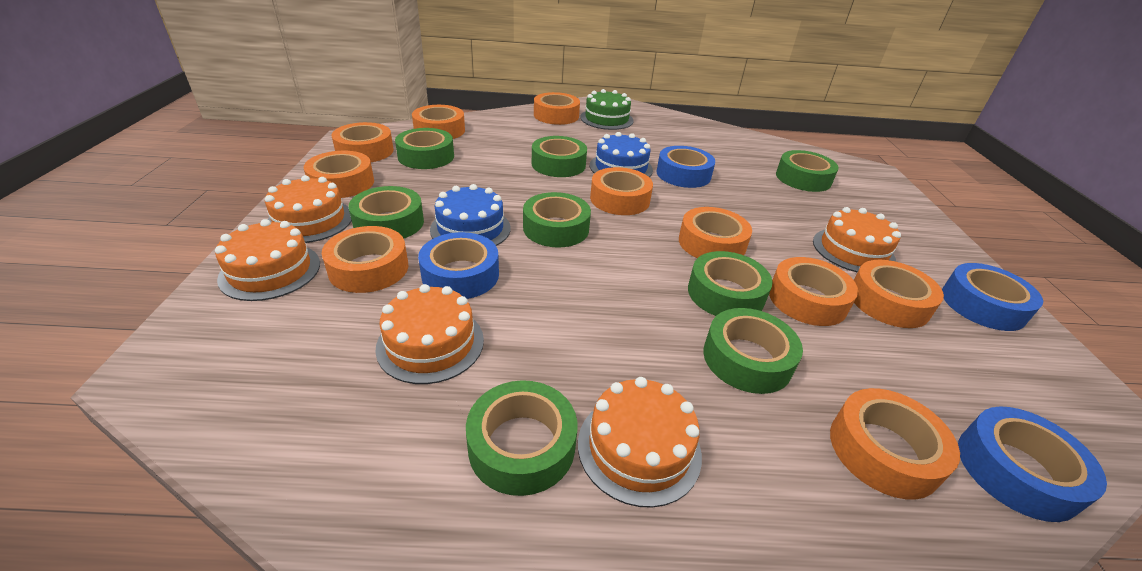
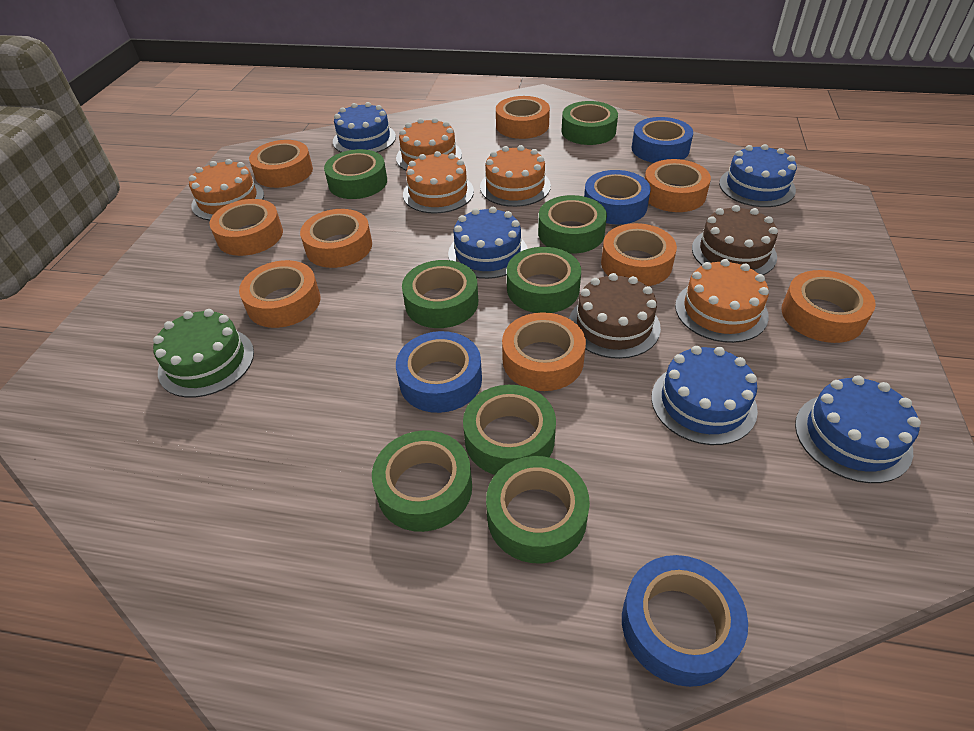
blue cake: 2 -> 5
brown cake: 0 -> 2
orange tape: 10 -> 9

